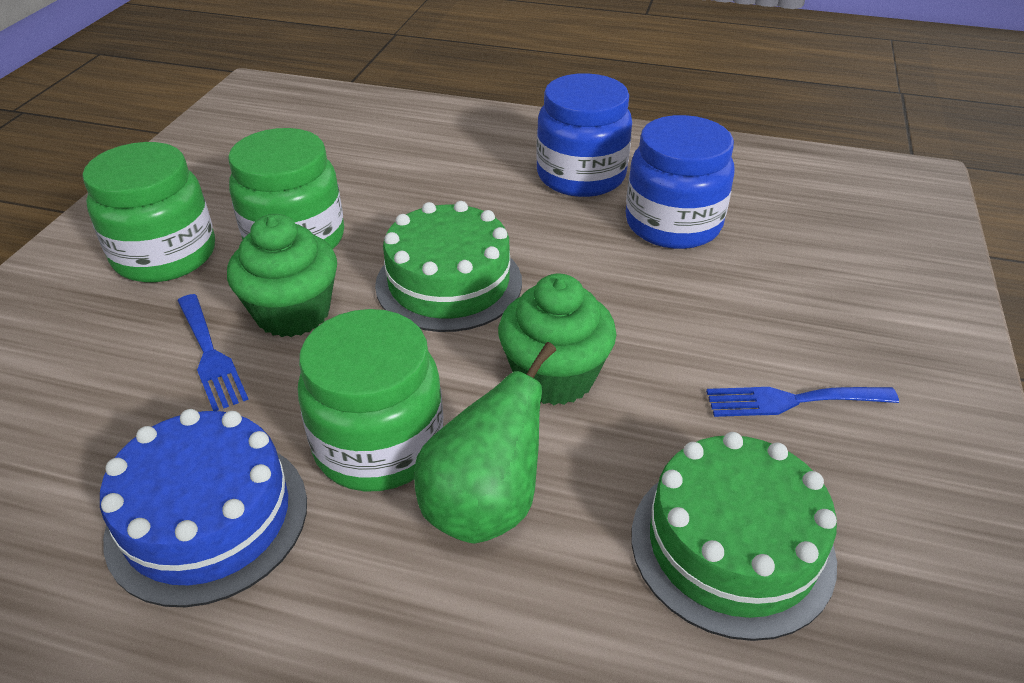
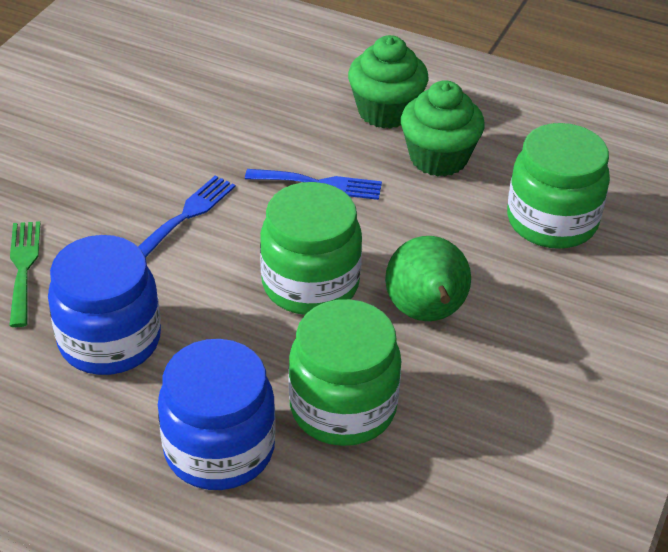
blue cake: 1 -> 0
green cake: 2 -> 0
green fork: 0 -> 1

